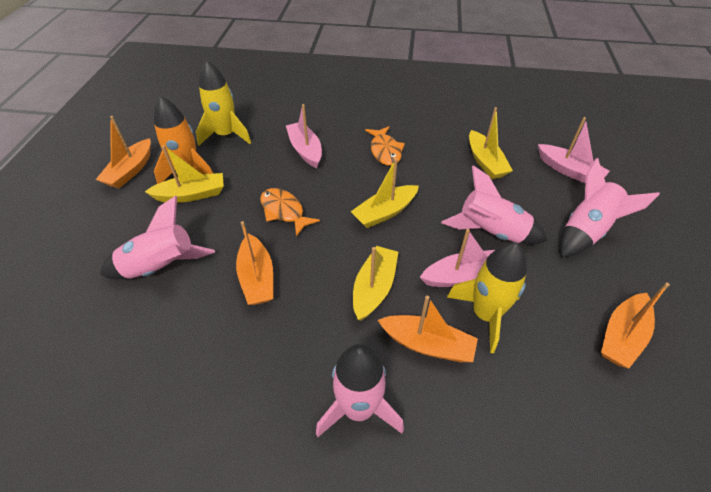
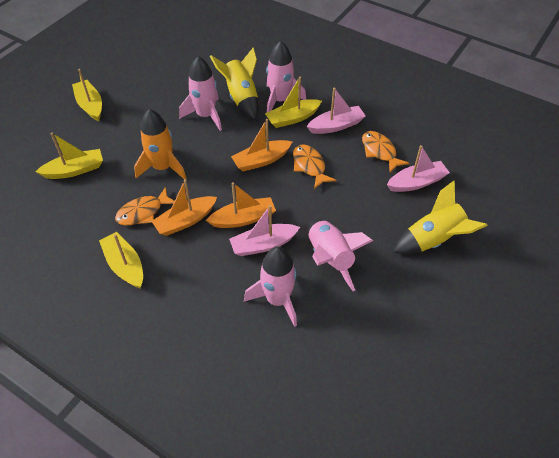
orange boat: 4 -> 3
orange fish: 2 -> 3

